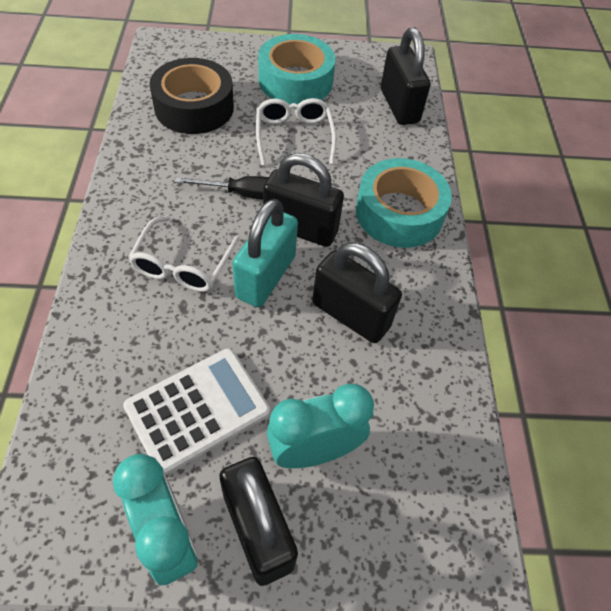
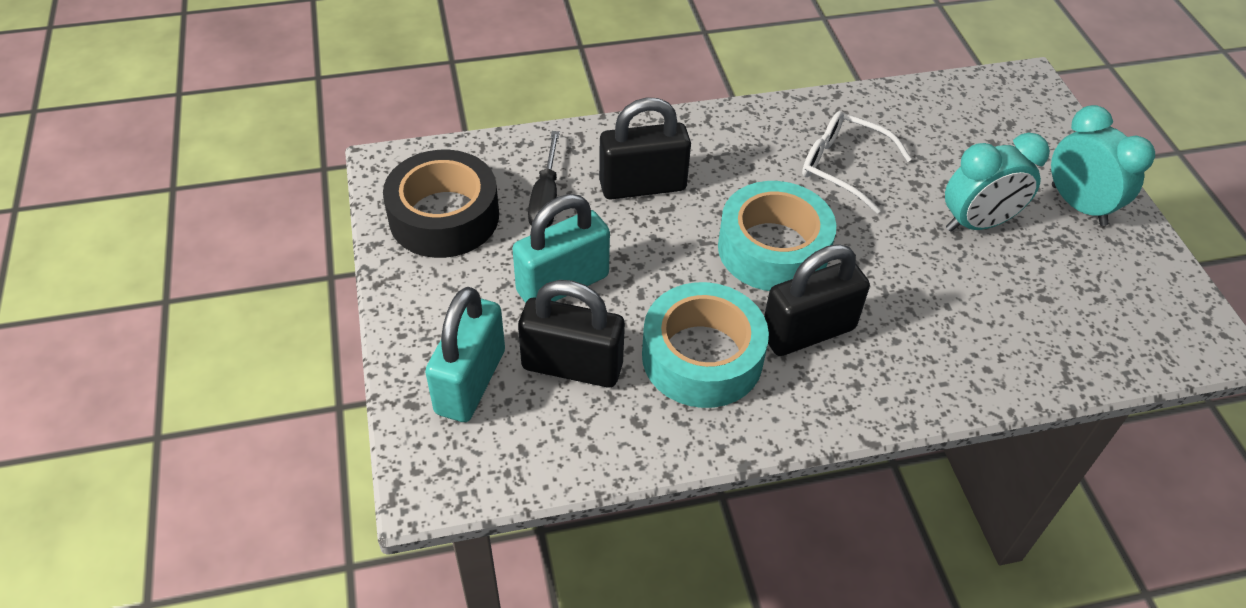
black padlock: 4 -> 3
turquoise padlock: 1 -> 2
white calculator: 1 -> 0
white glasses: 2 -> 1

